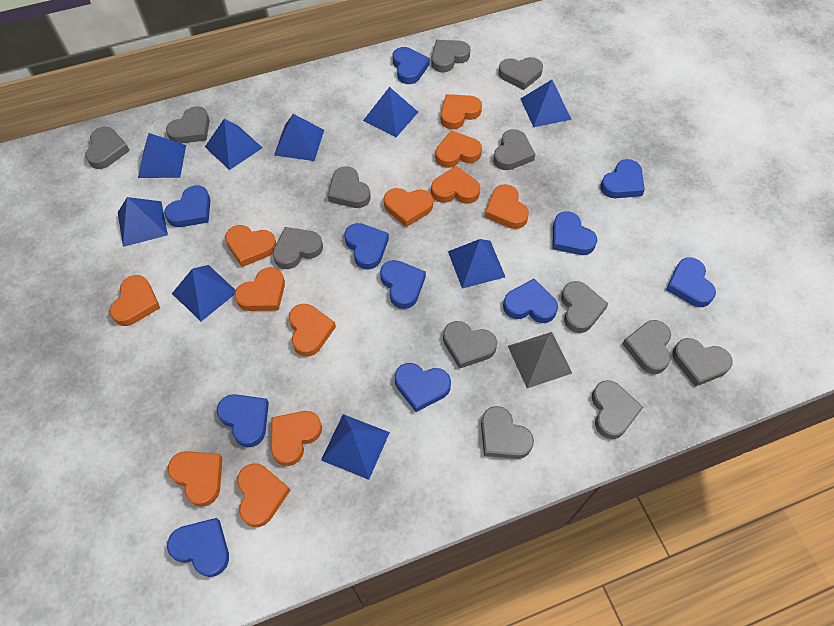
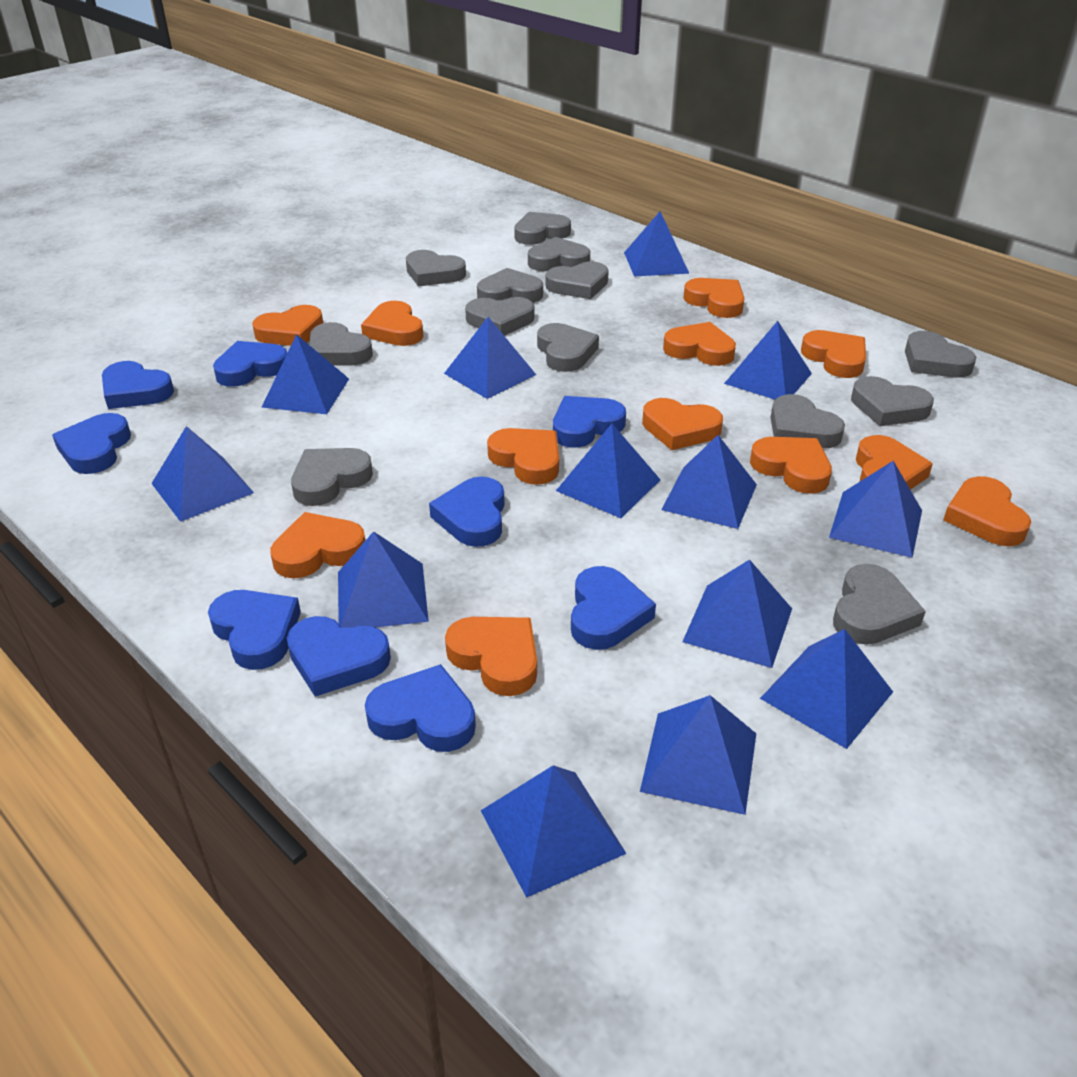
blue heart: 11 -> 9
blue pyramid: 9 -> 13
grey pyramid: 1 -> 0

